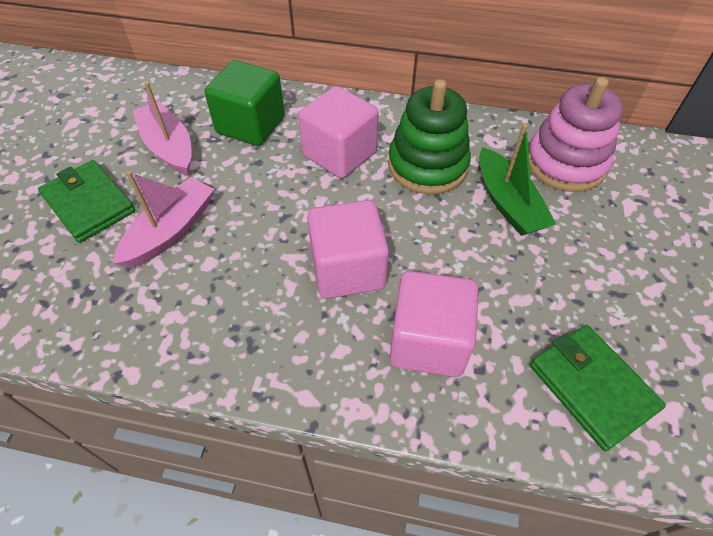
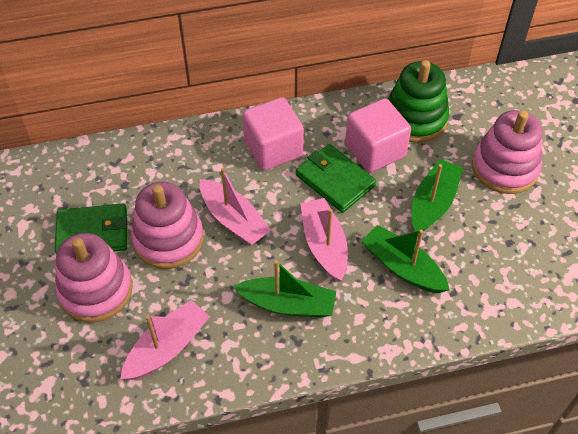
green boat: 1 -> 3
green cube: 1 -> 0
pink boat: 2 -> 3
pink cube: 3 -> 2
pink stacking toy: 1 -> 3

